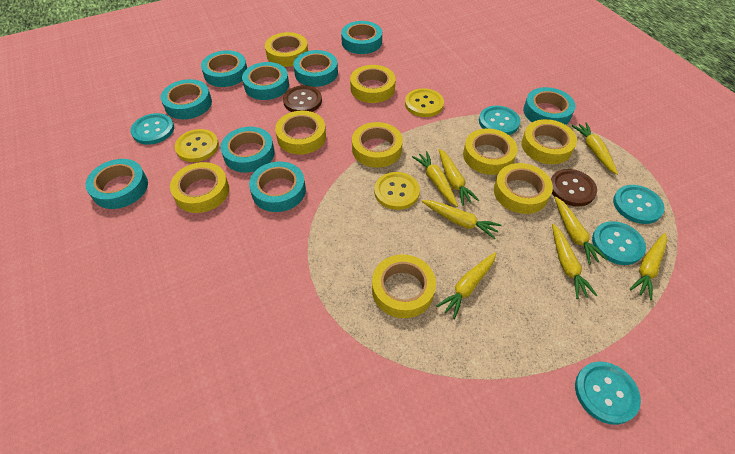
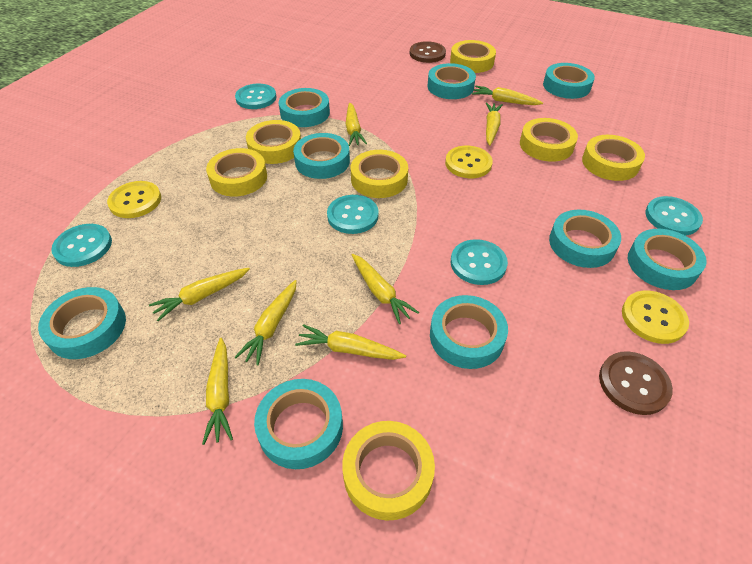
yellow tape: 9 -> 7

